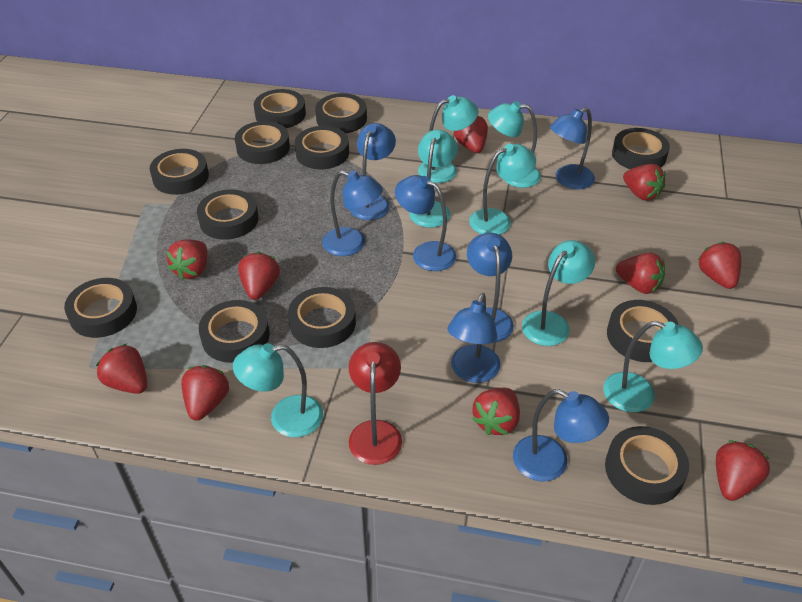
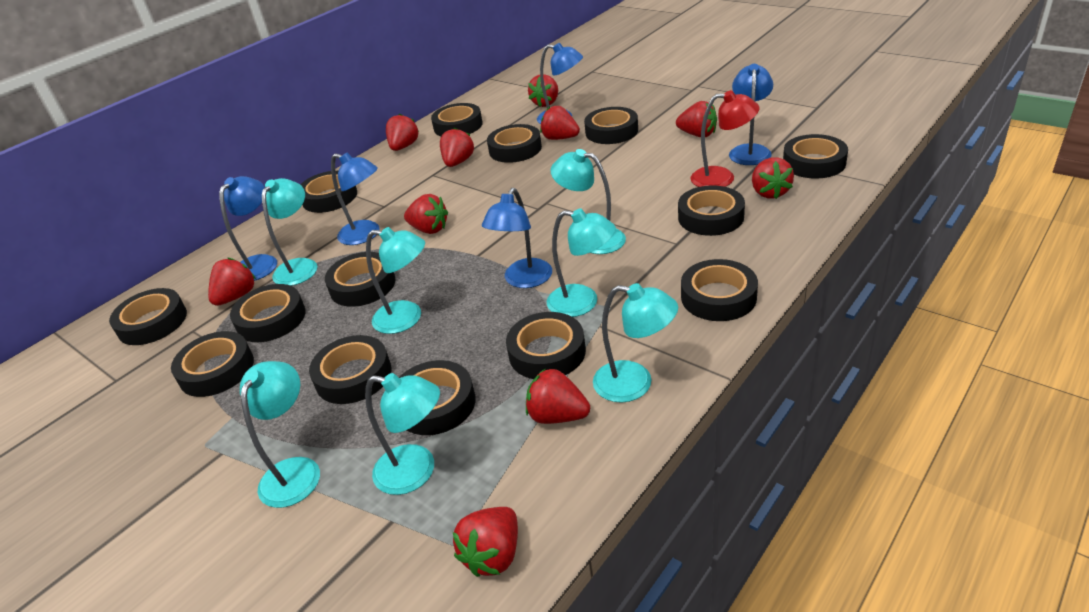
black tape: 12 -> 14
blue lamp: 7 -> 5

